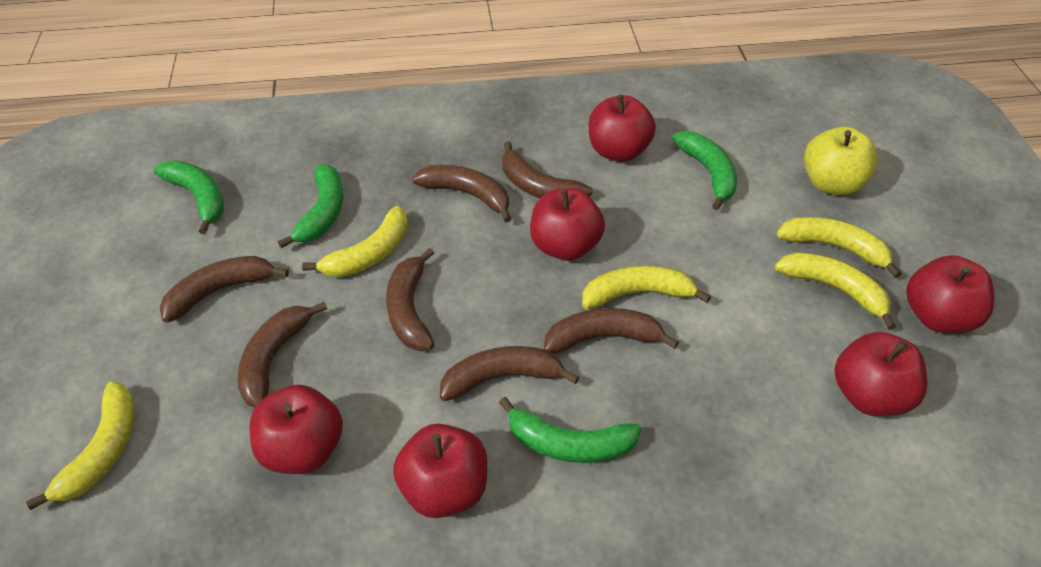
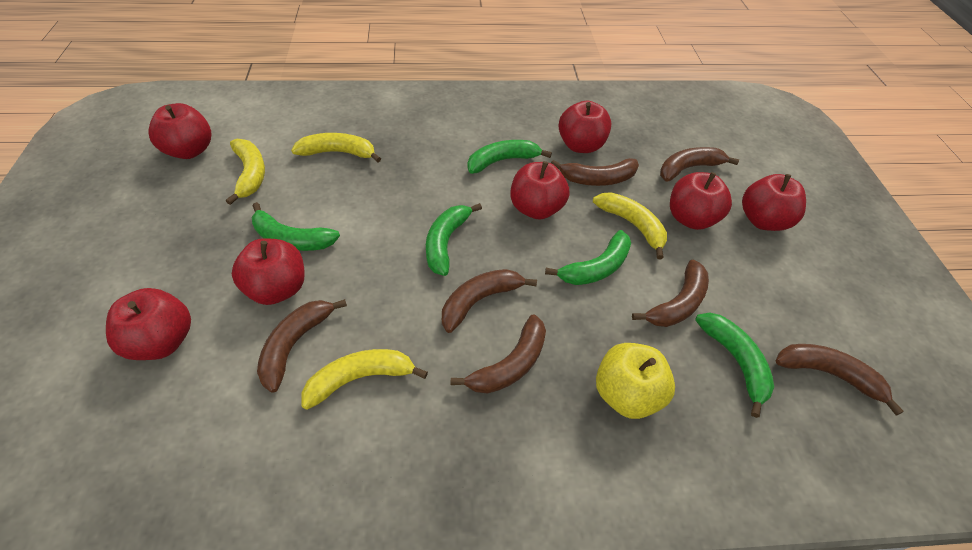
green banana: 4 -> 5
red apple: 6 -> 7
yellow banana: 5 -> 4

